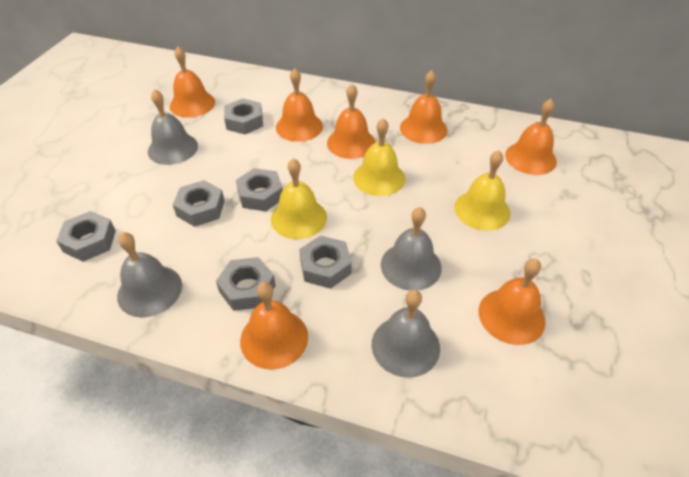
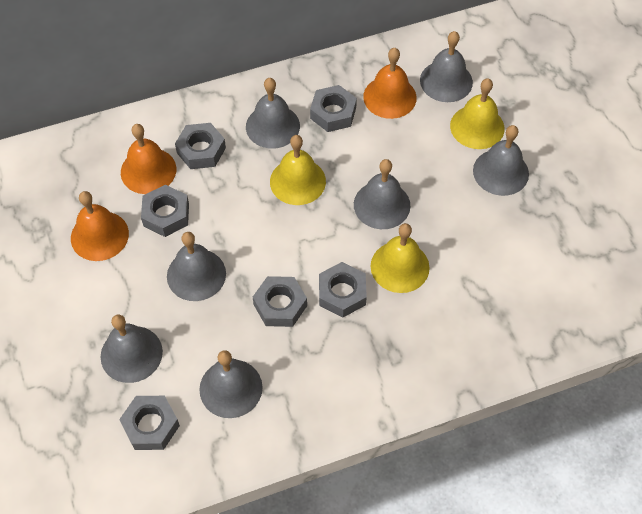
grey bell: 4 -> 7
orange bell: 7 -> 3

